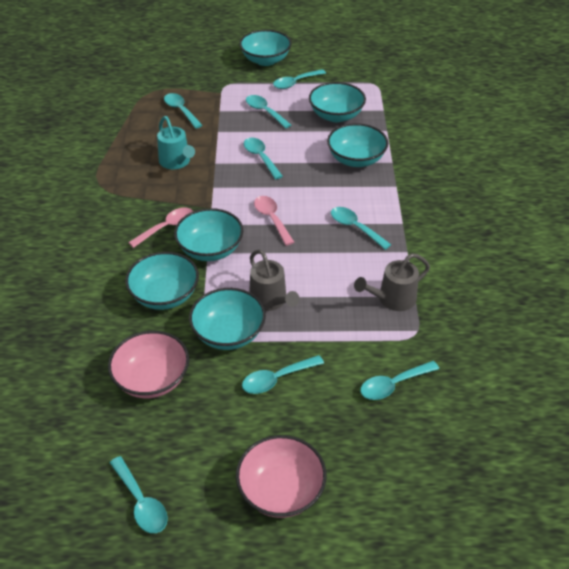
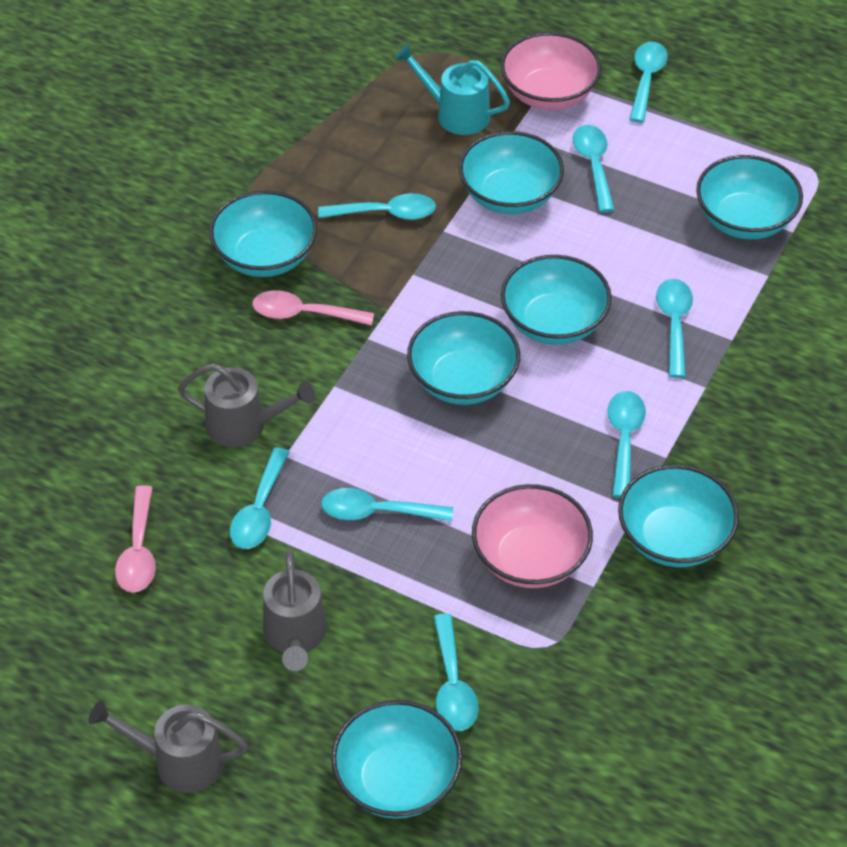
grey watering can: 2 -> 3
turquoise bowl: 6 -> 7

